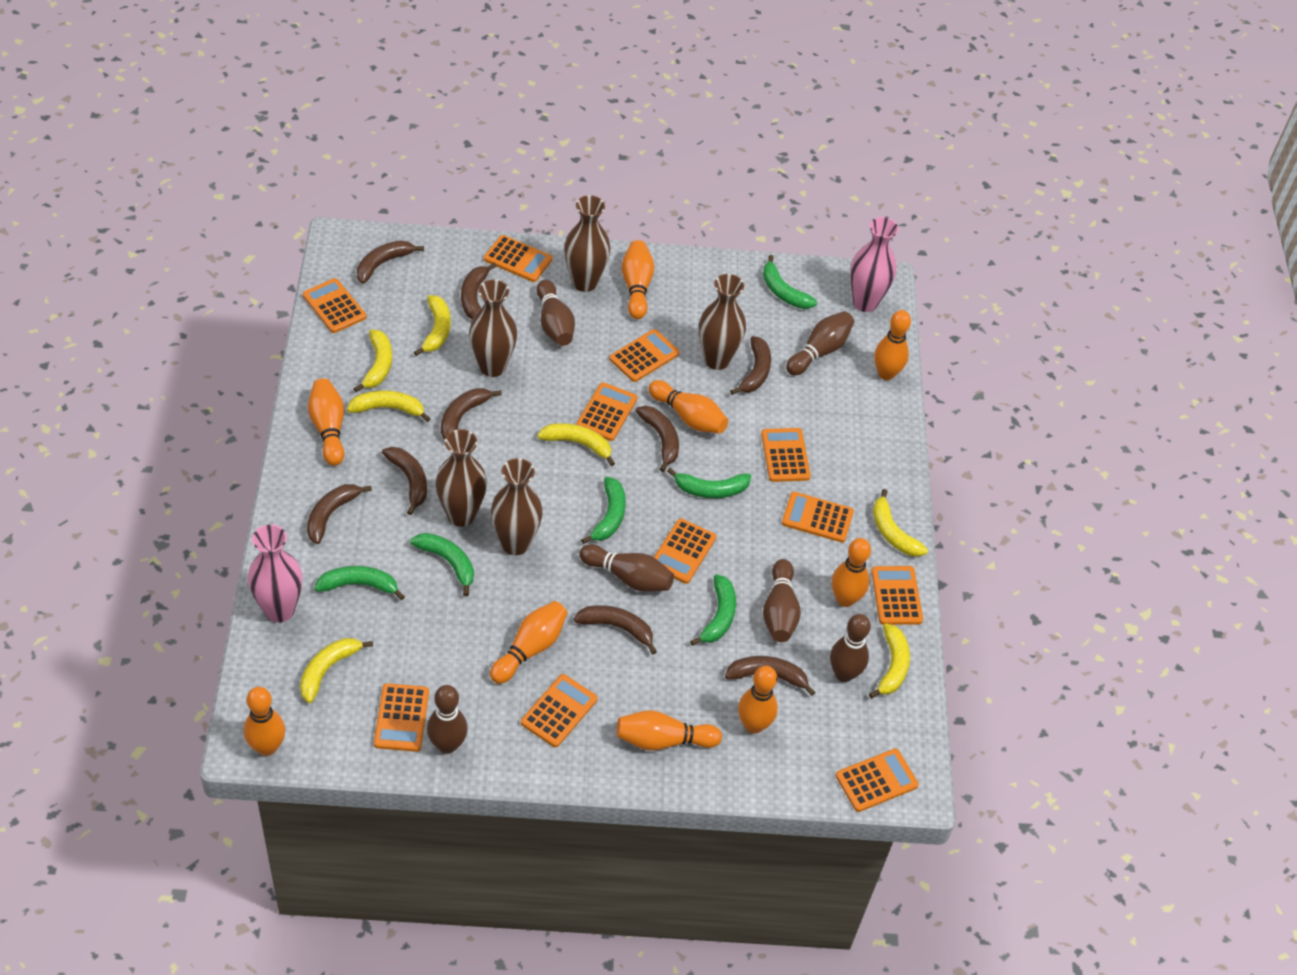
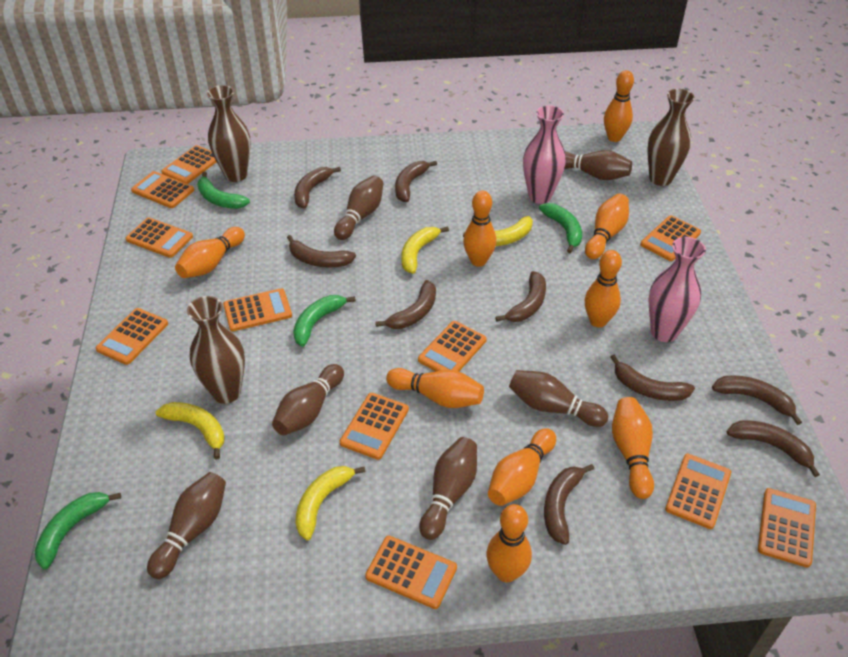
brown vase: 5 -> 3
green banana: 6 -> 4
yellow banana: 7 -> 4

